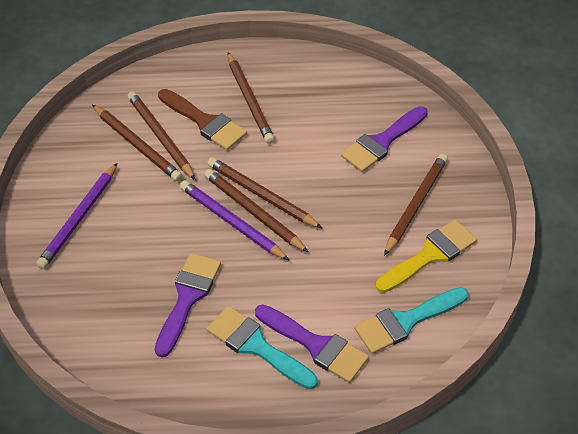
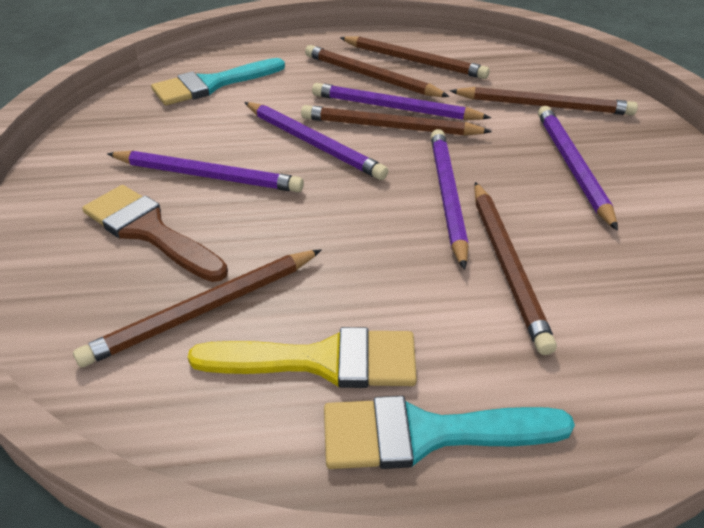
purple brush: 3 -> 0
purple pencil: 2 -> 5

